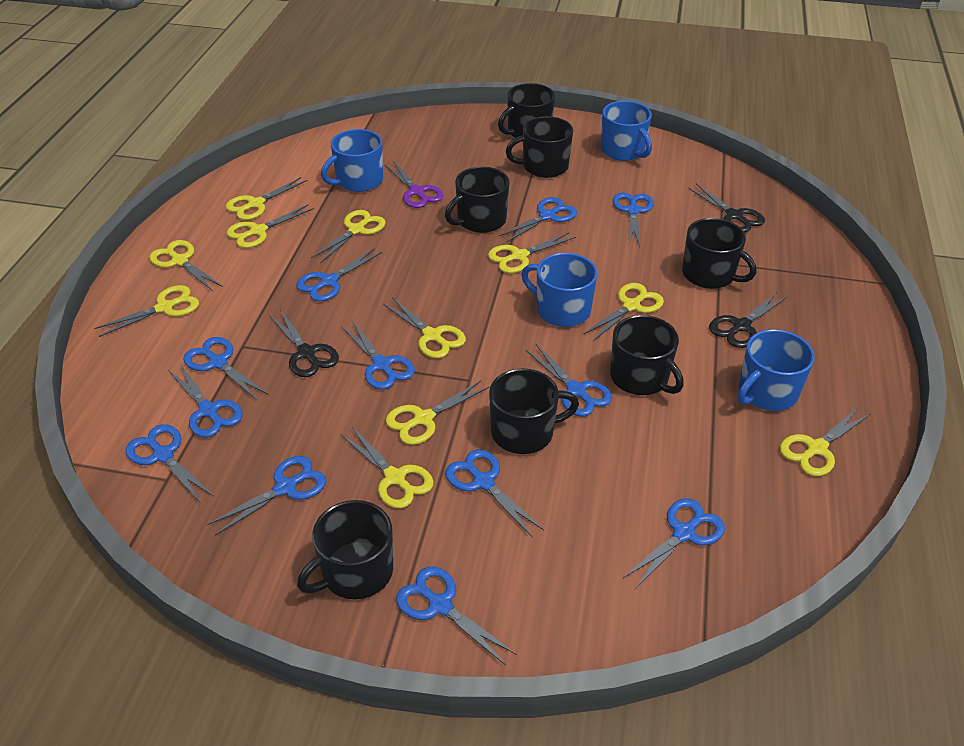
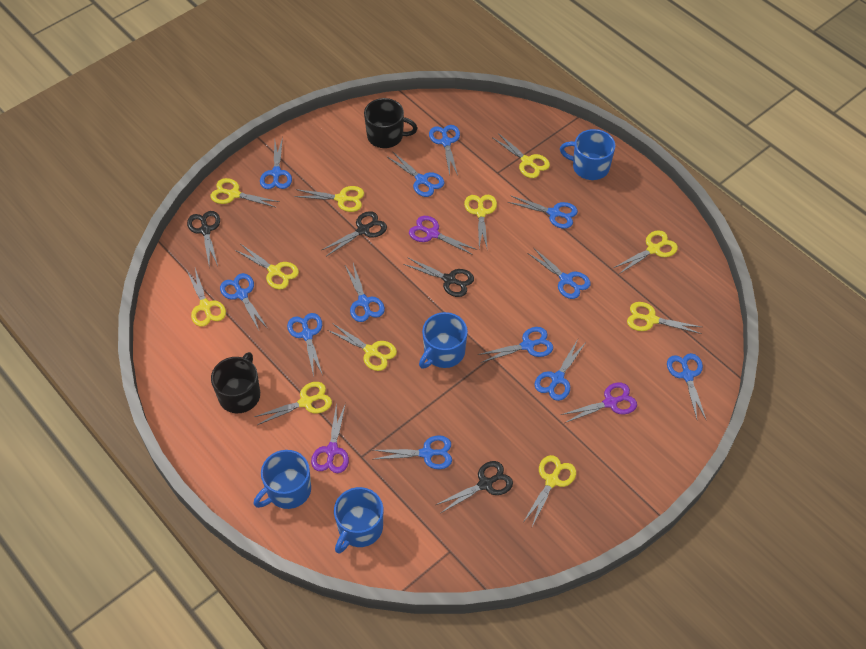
black mug: 7 -> 2
black scissors: 3 -> 4
purple scissors: 1 -> 3

